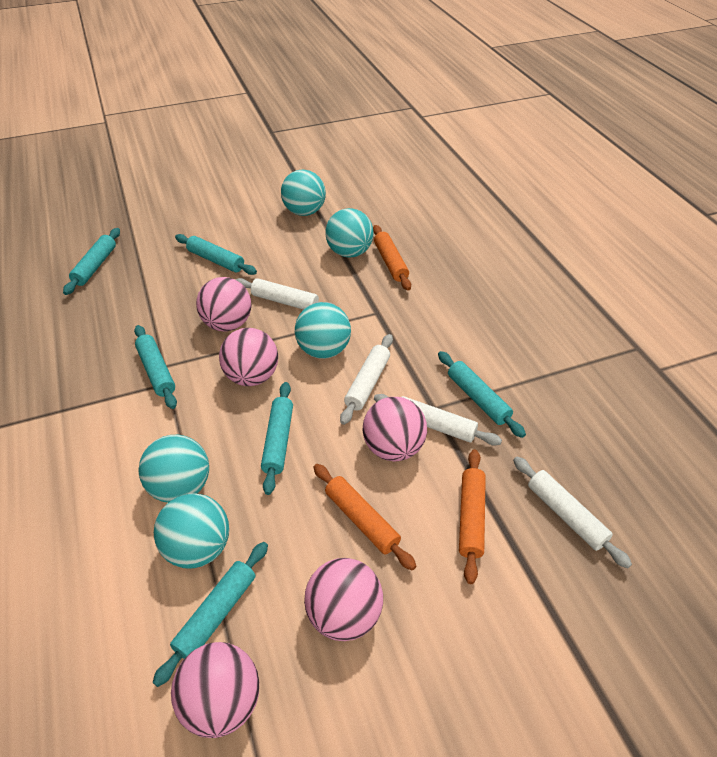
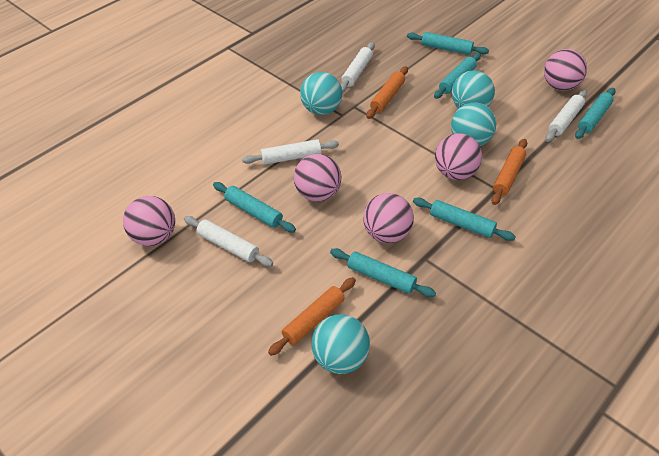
turquoise ball: 5 -> 4

